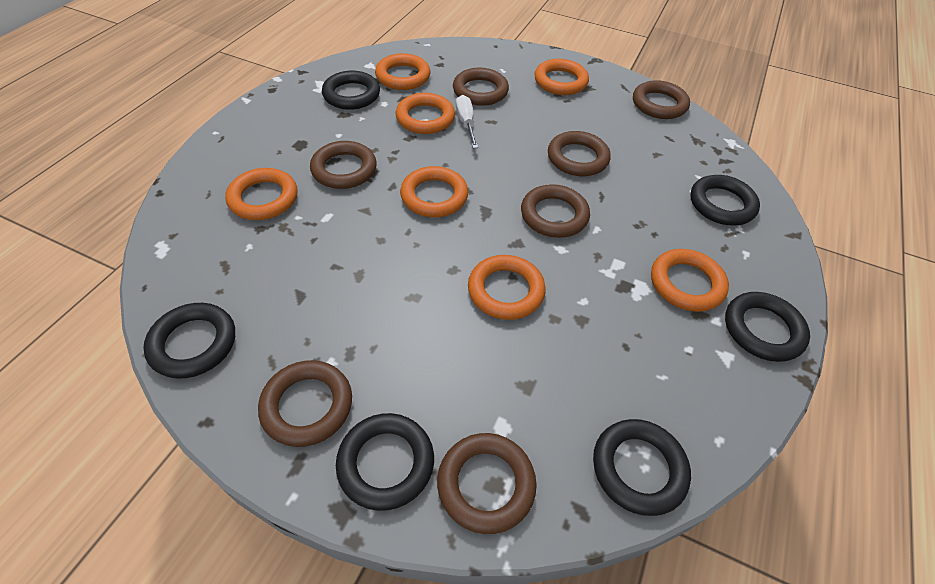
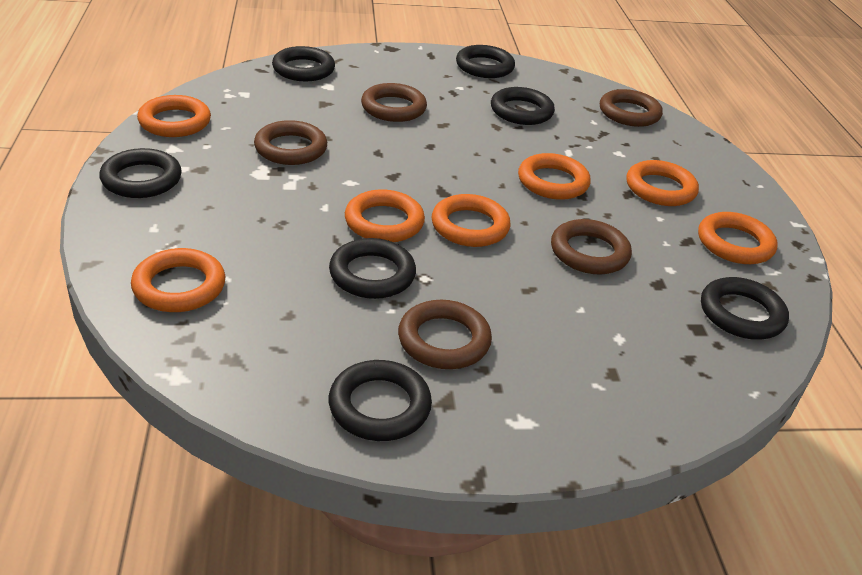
black ring: 6 -> 7
brown ring: 7 -> 5
white screwdriver: 1 -> 0

